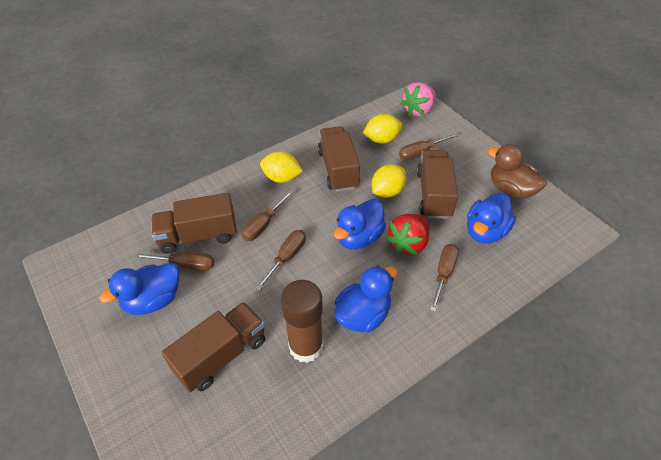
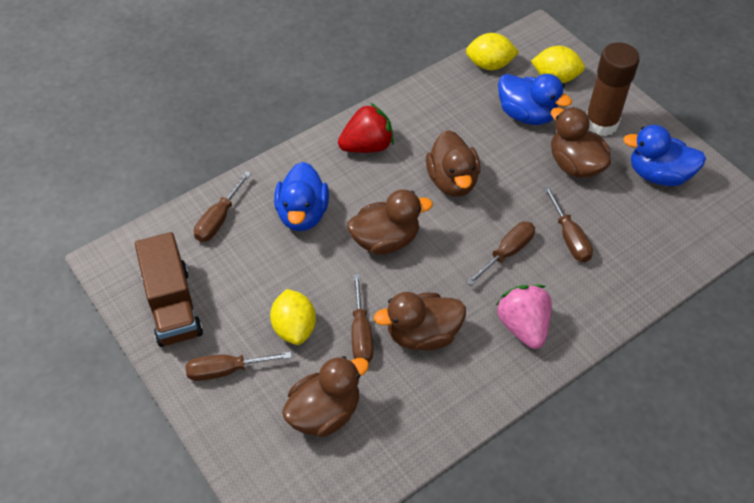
blue duck: 4 -> 3
brown duck: 1 -> 5
brown truck: 4 -> 1

